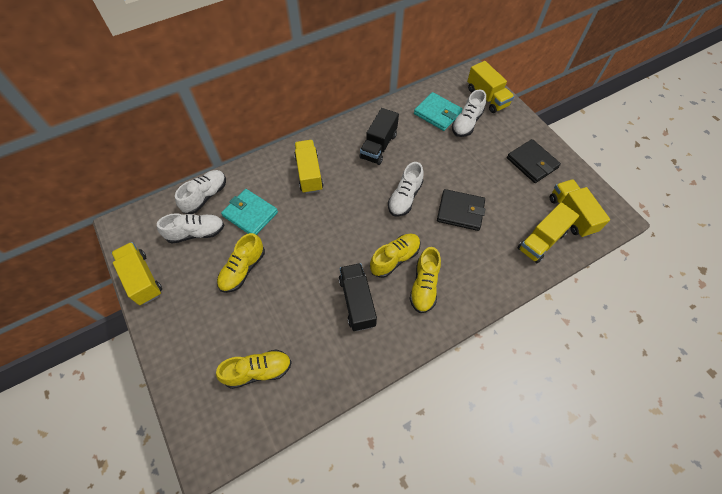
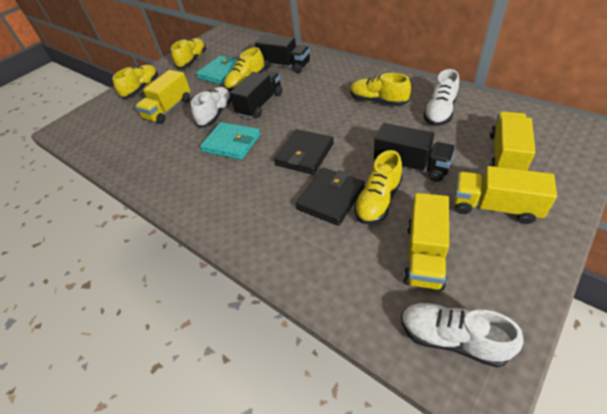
black truck: 2 -> 3
white shoe: 4 -> 3
yellow shoe: 4 -> 5
yellow truck: 5 -> 4

